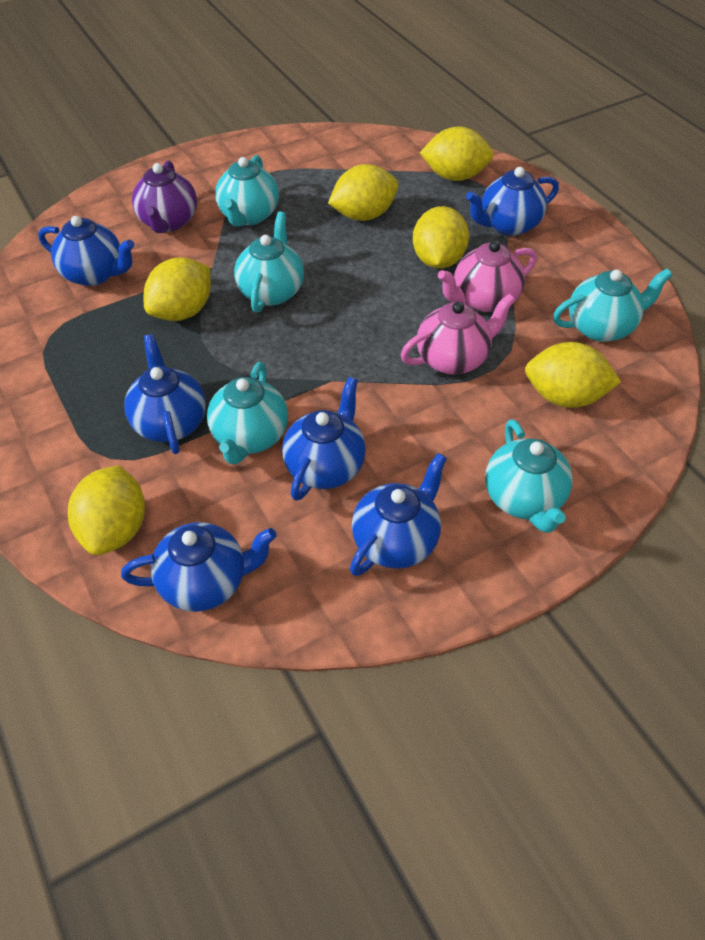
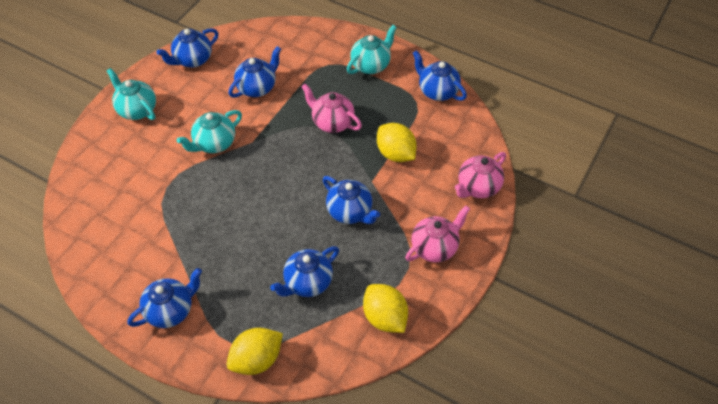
pink teapot: 2 -> 3
purple teapot: 1 -> 0
turquoise teapot: 5 -> 3
yellow lemon: 6 -> 3

